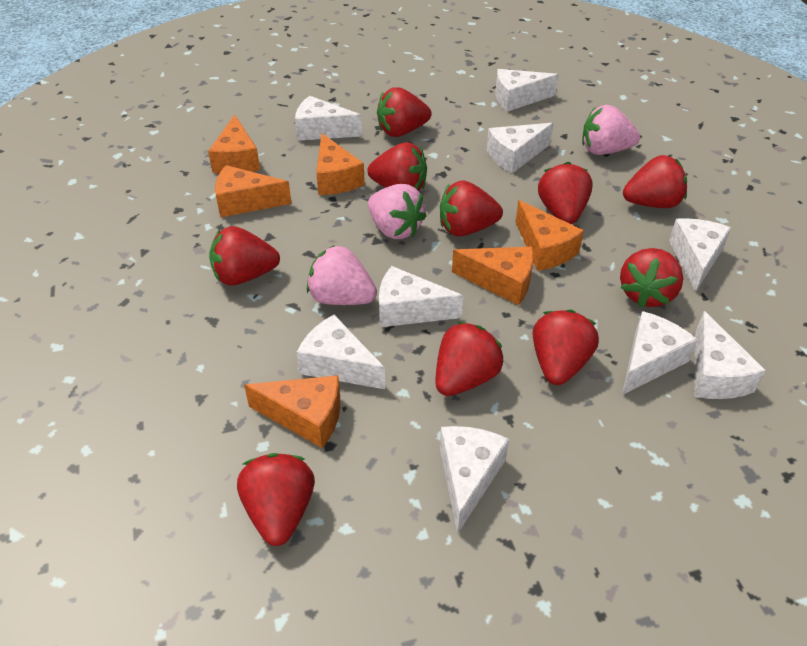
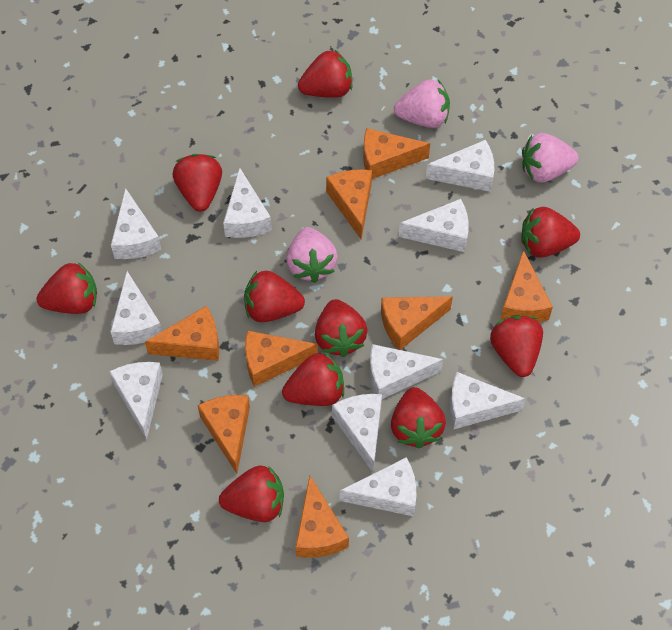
orange cheese: 6 -> 8
white cheese: 9 -> 10

